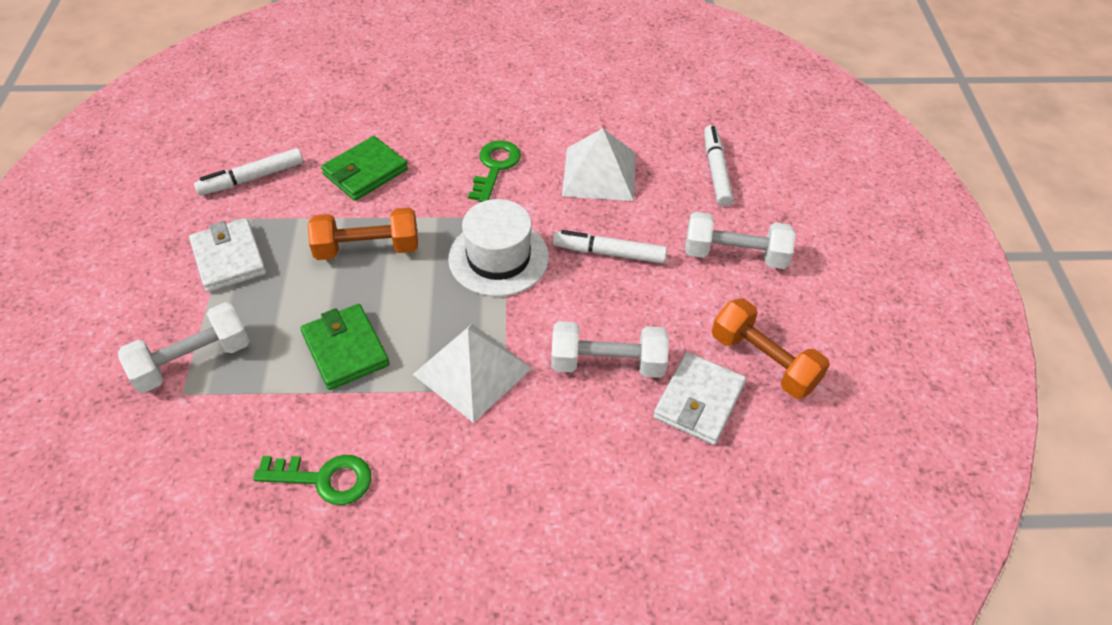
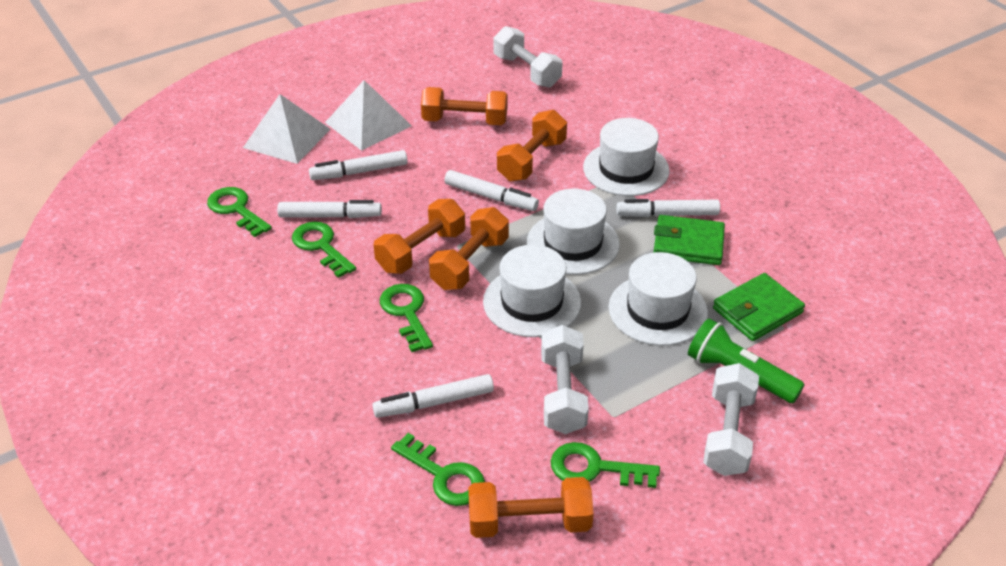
green flashlight: 0 -> 1
green key: 2 -> 5
orange dumbbell: 2 -> 5
white hat: 1 -> 4
white marker: 3 -> 5
white wallet: 2 -> 0

